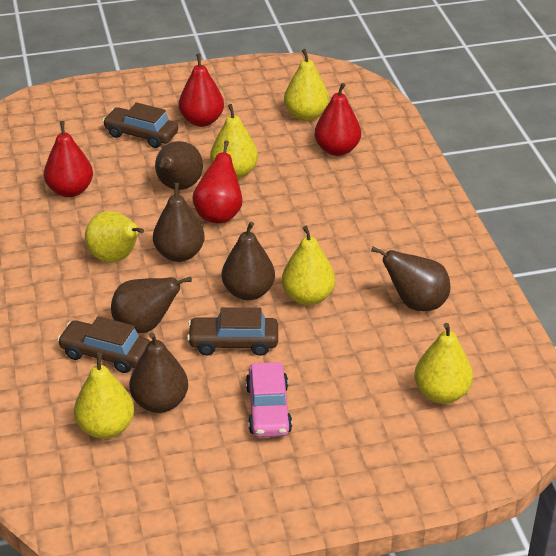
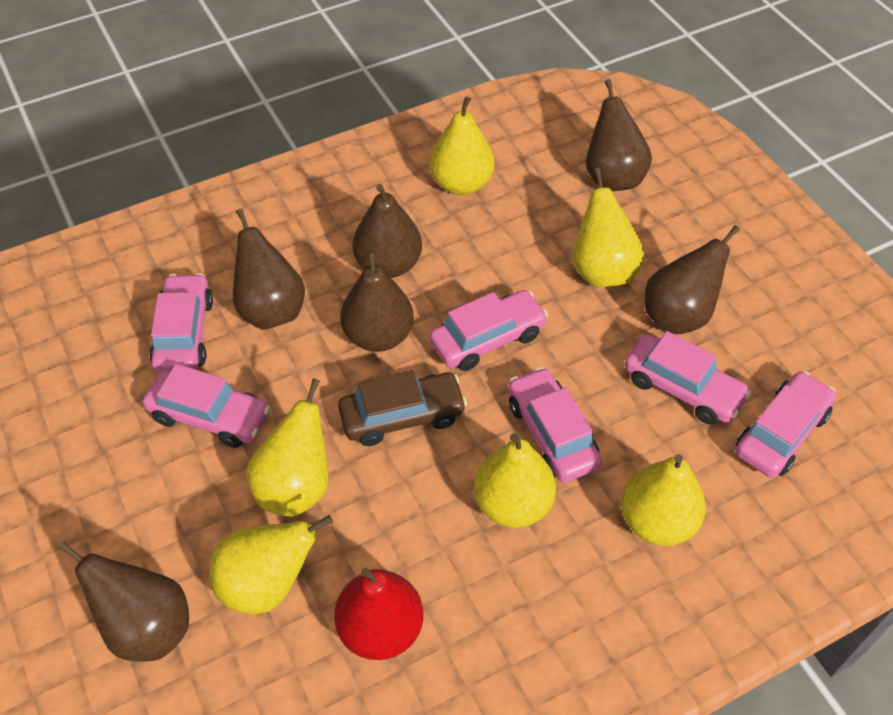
brown car: 3 -> 1
pink car: 1 -> 6
red pear: 4 -> 1

